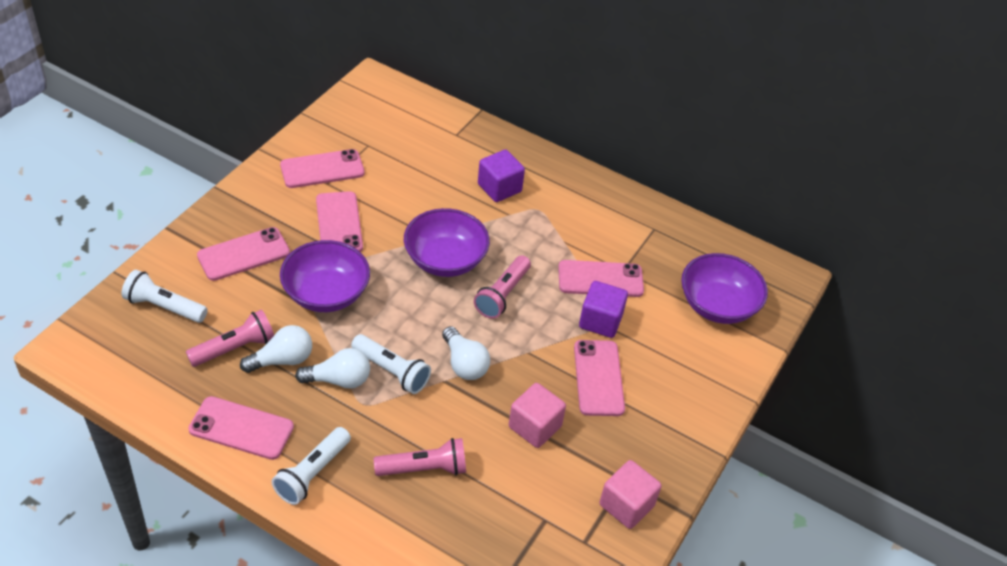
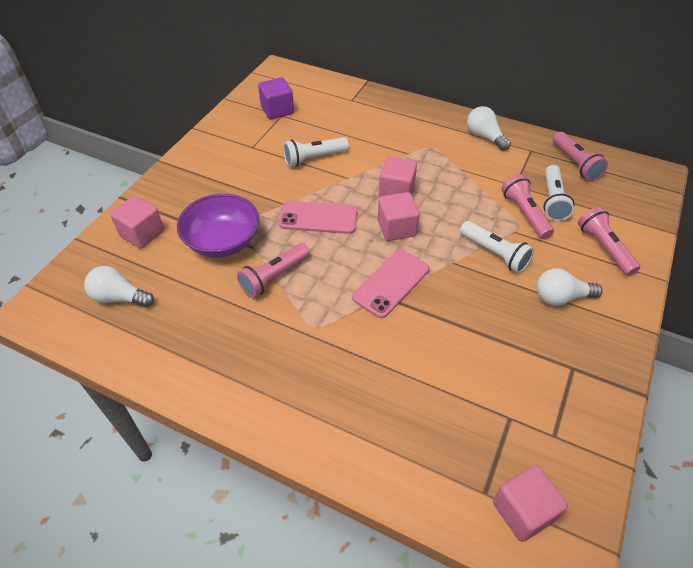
pink cube: 2 -> 4
pink flashlight: 3 -> 4
pink phone: 6 -> 2
purple bowl: 3 -> 1
purple cube: 2 -> 1

